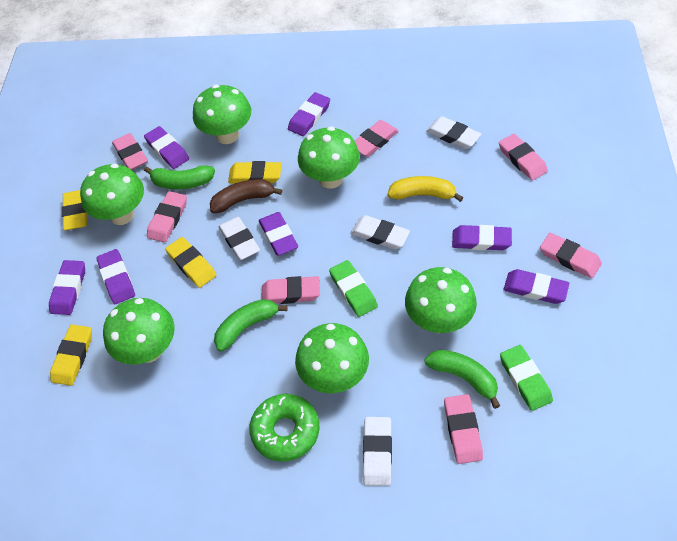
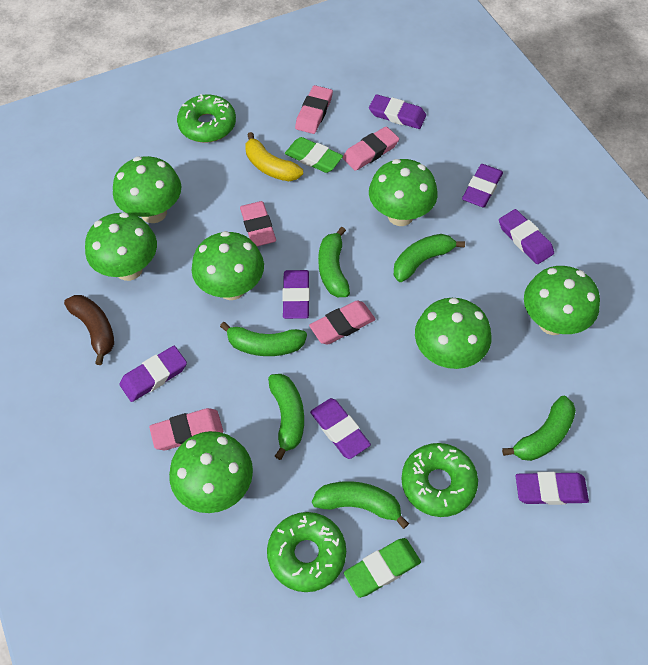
green banana: 3 -> 6
green donut: 1 -> 3
green mushroom: 6 -> 7
pink eraser: 7 -> 5
white eraser: 4 -> 0
yellow eraser: 4 -> 0

